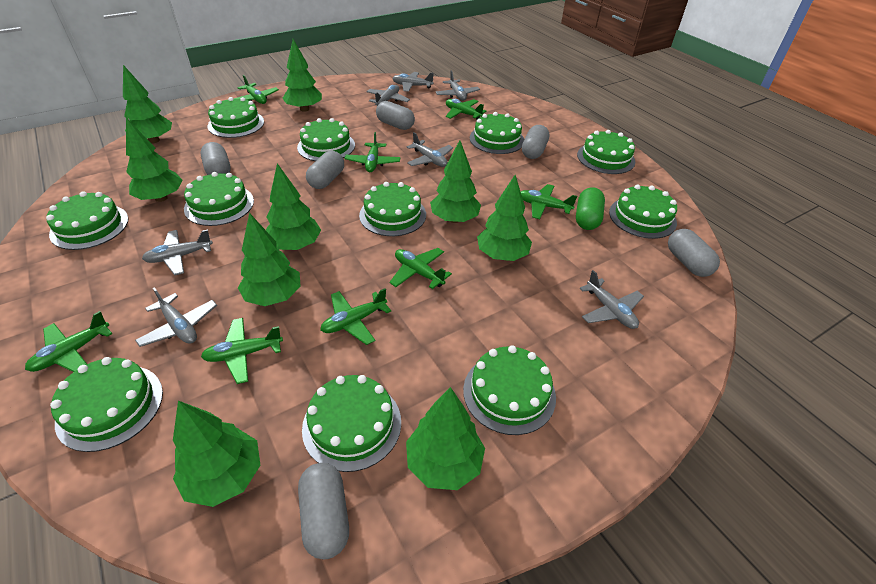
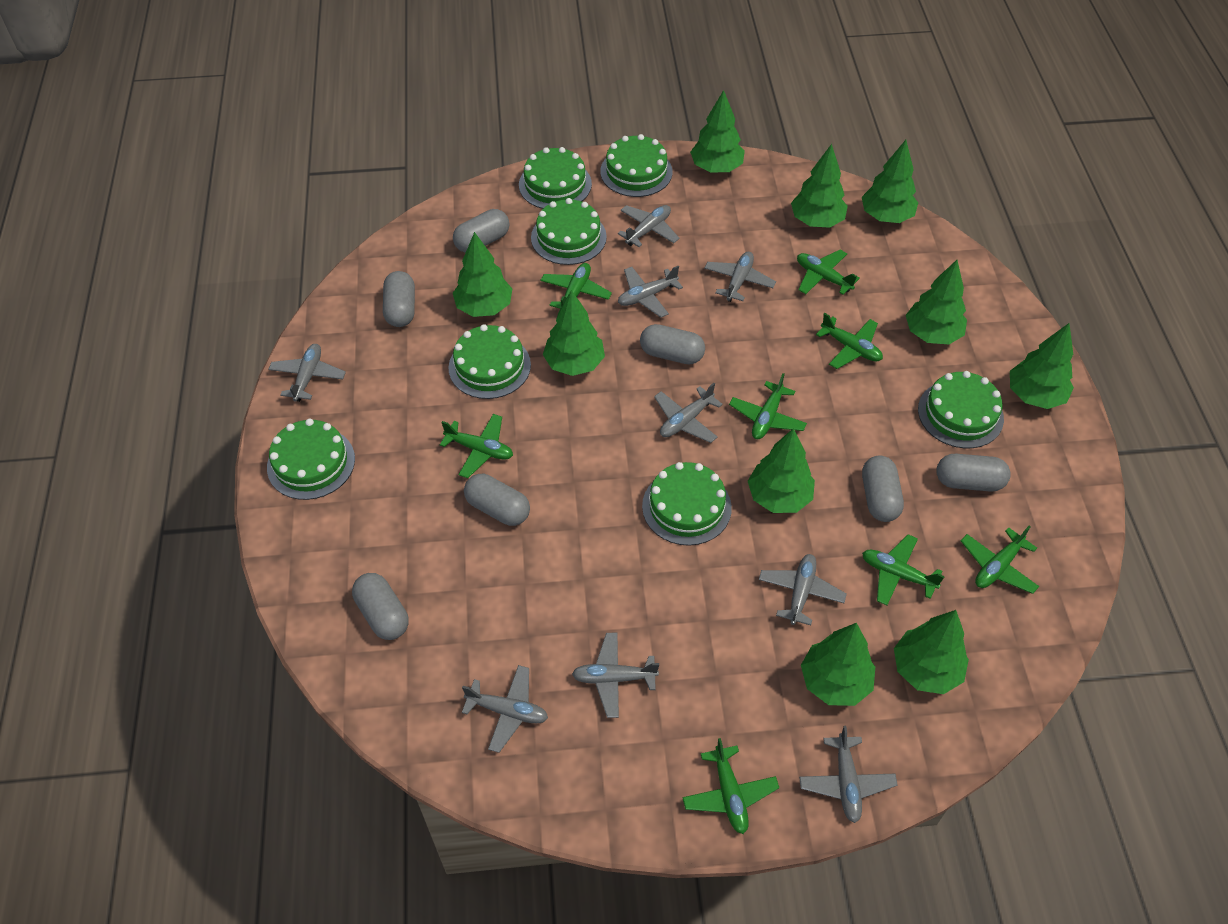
green cake: 11 -> 7
green capsule: 1 -> 0
green tree: 9 -> 10
grey capsule: 6 -> 7
grey plane: 7 -> 9

